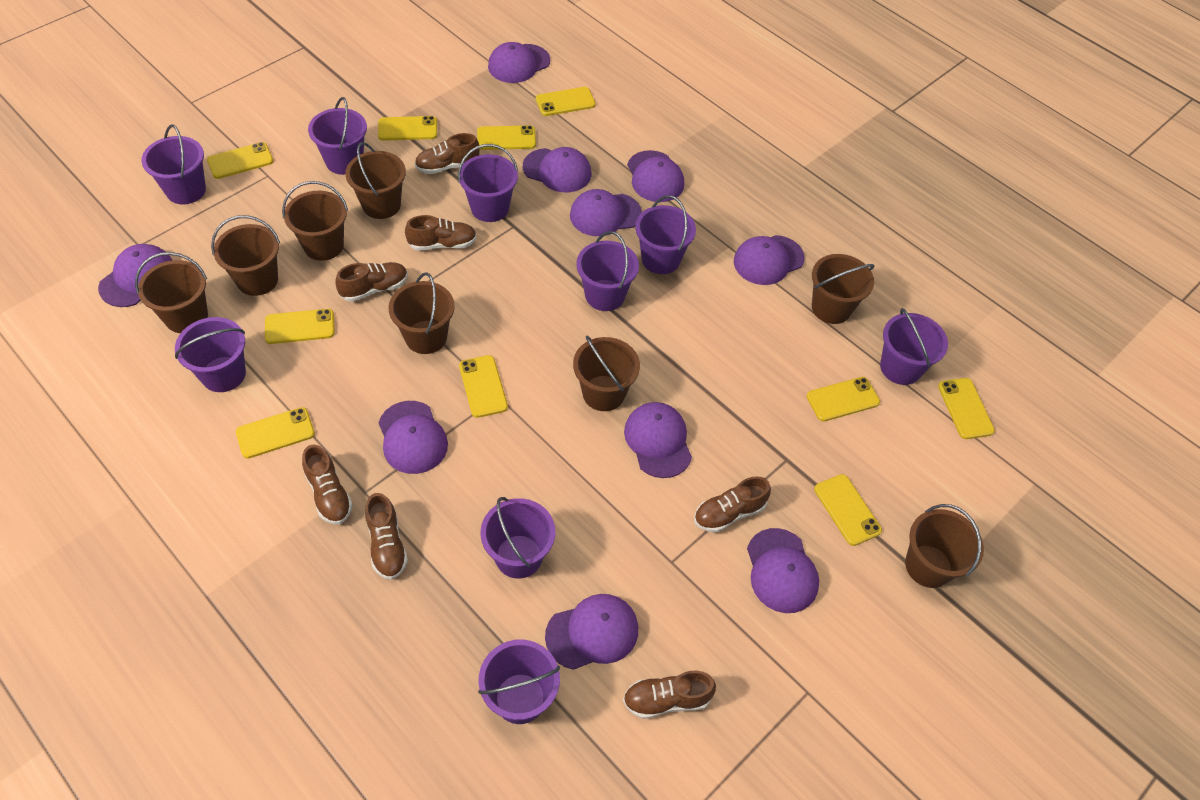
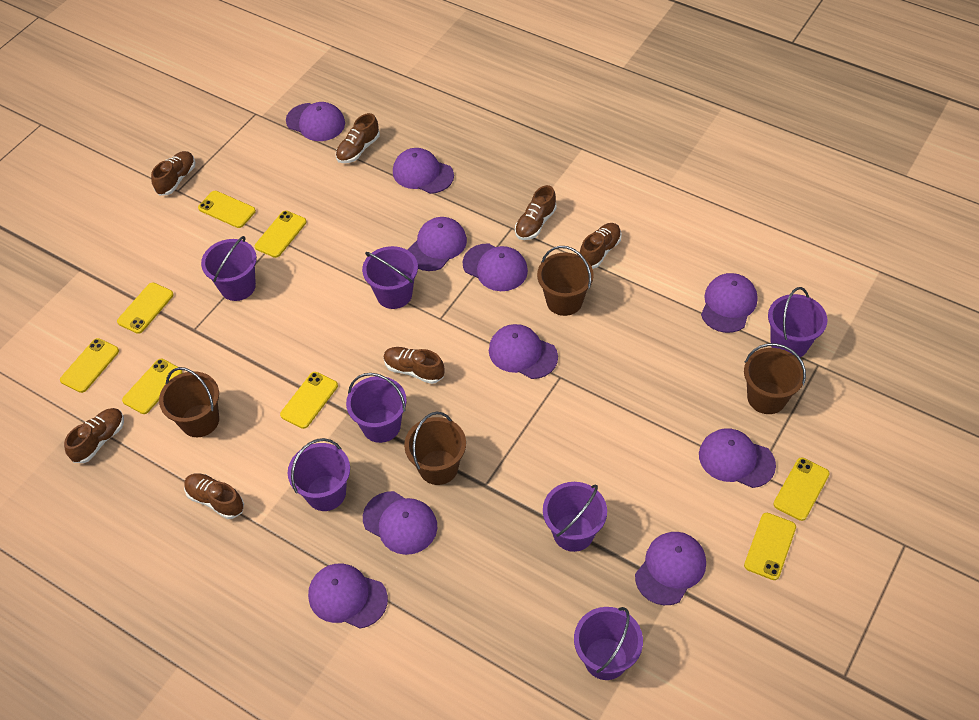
brown bucket: 8 -> 4
purple bucket: 9 -> 7
yellow phone: 10 -> 8

